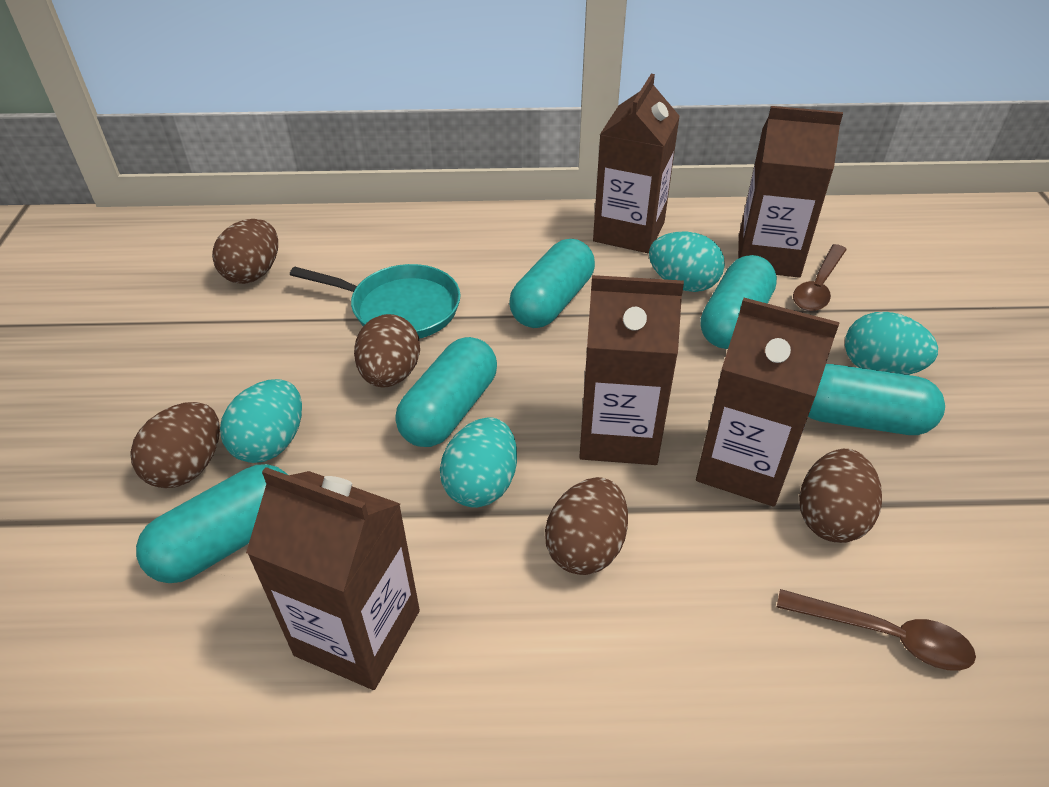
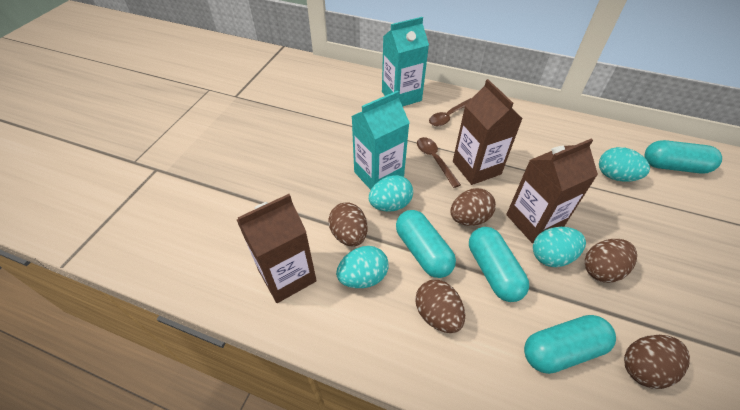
brown carton: 5 -> 3
turquoise capsule: 5 -> 4
turquoise carton: 0 -> 2
turquoise pan: 1 -> 0

